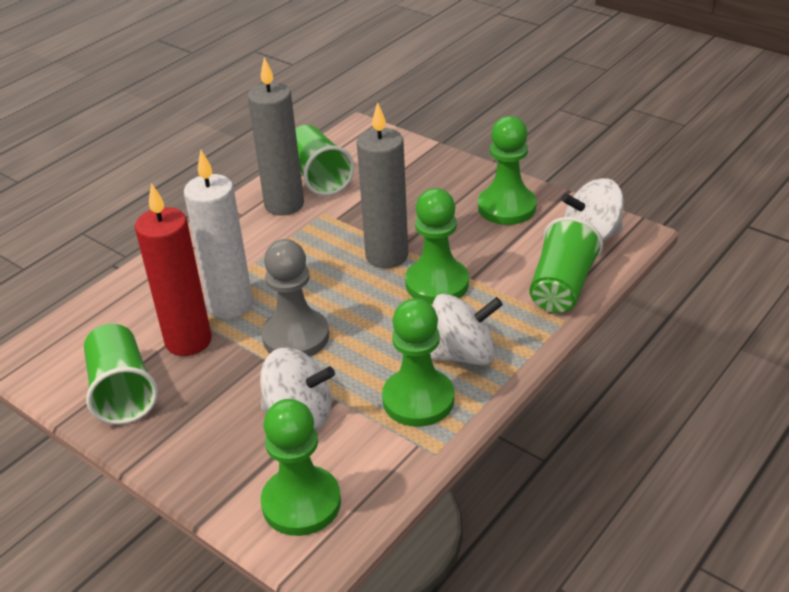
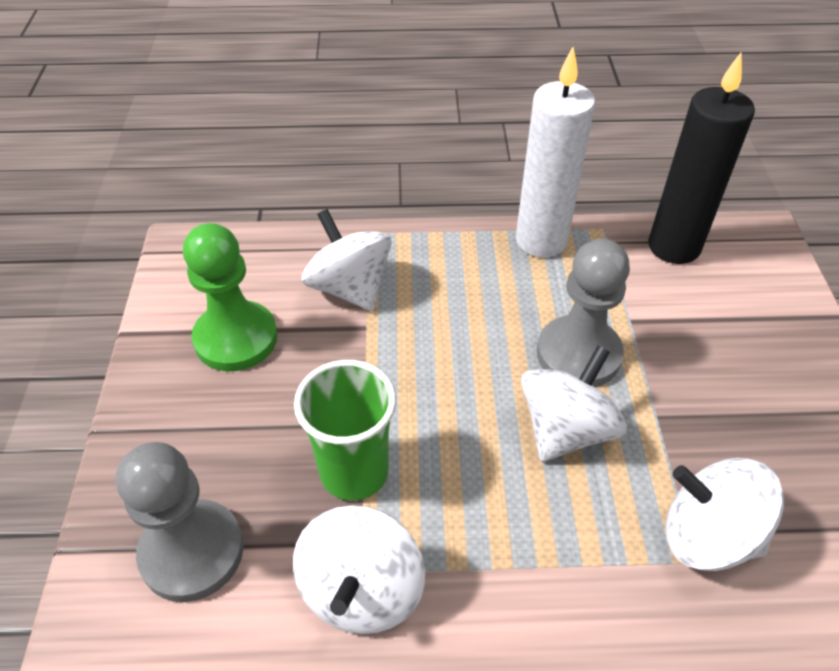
black candle: 0 -> 1
green cup: 3 -> 1
green pawn: 4 -> 1
grey candle: 2 -> 0
grey pawn: 1 -> 2
red candle: 1 -> 0
white spinning top: 3 -> 4

